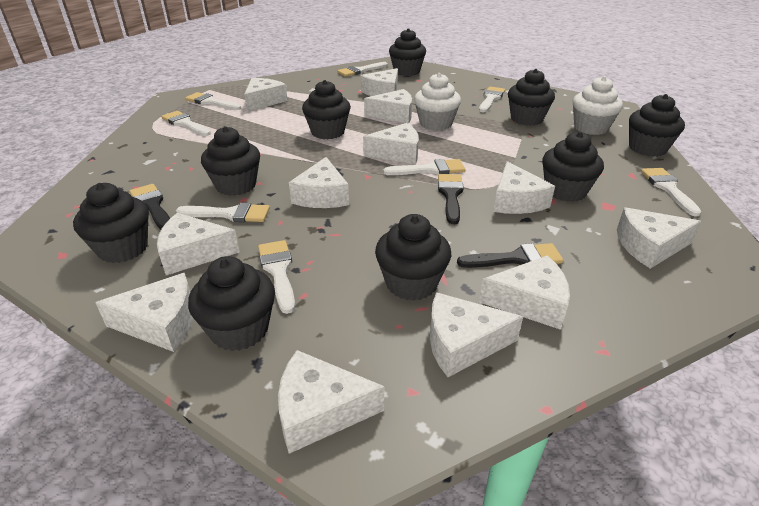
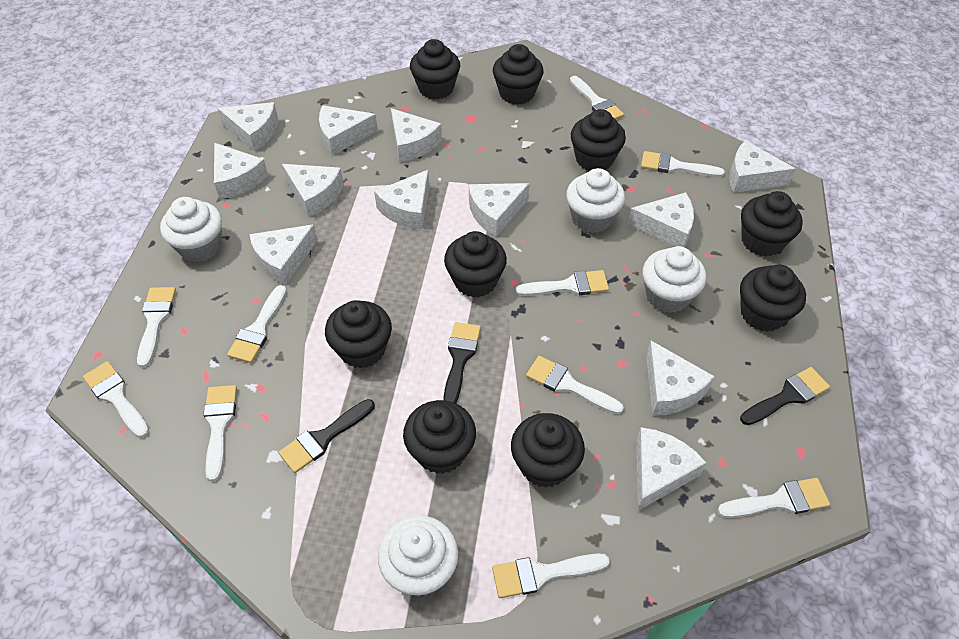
white brush: 8 -> 10
white cupcake: 2 -> 4

